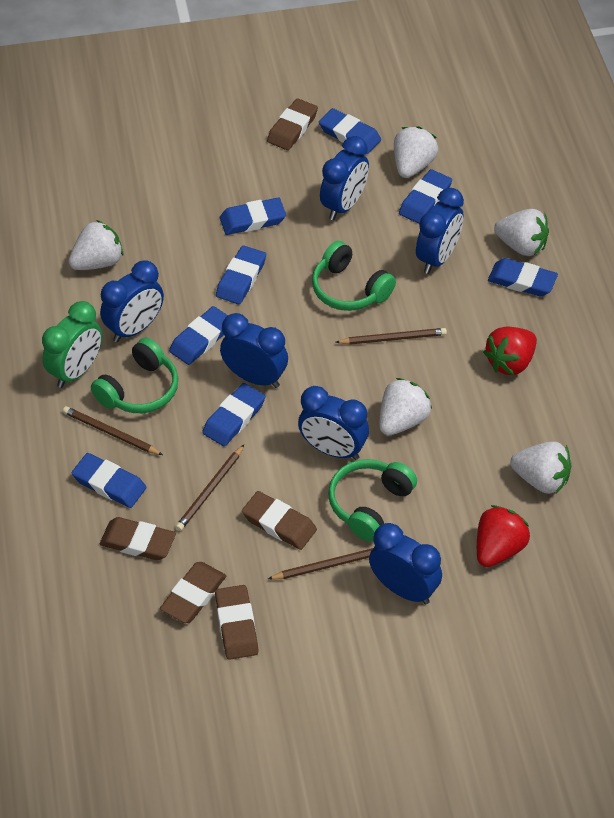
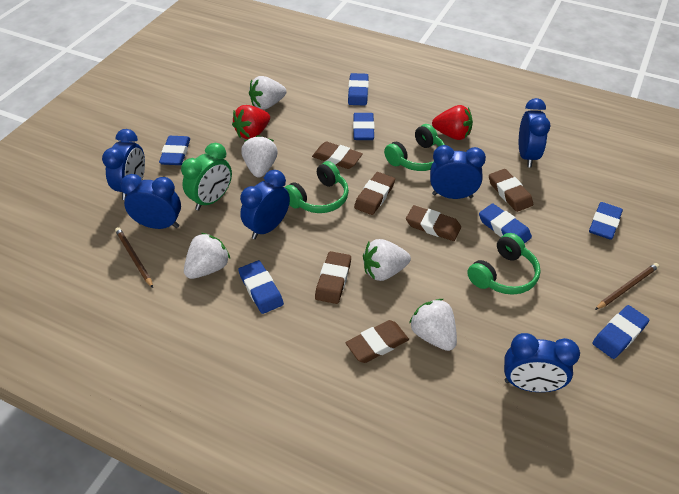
blue eraser: 8 -> 7
brown eraser: 5 -> 6
brown pencil: 4 -> 2

